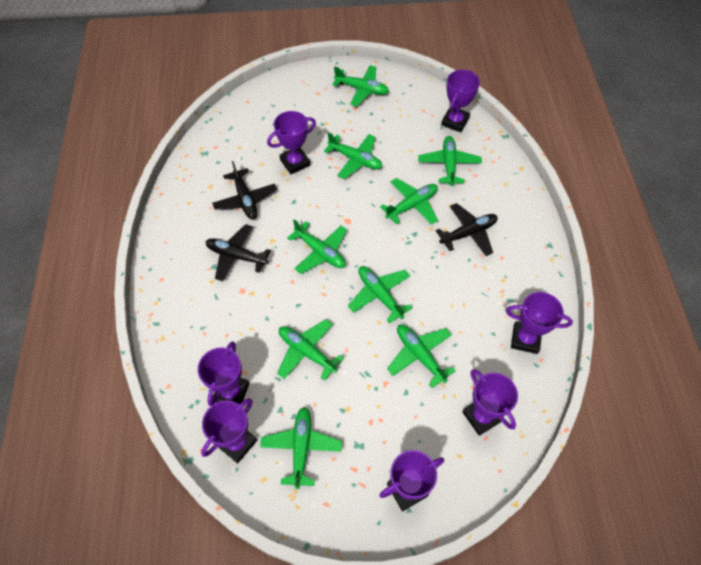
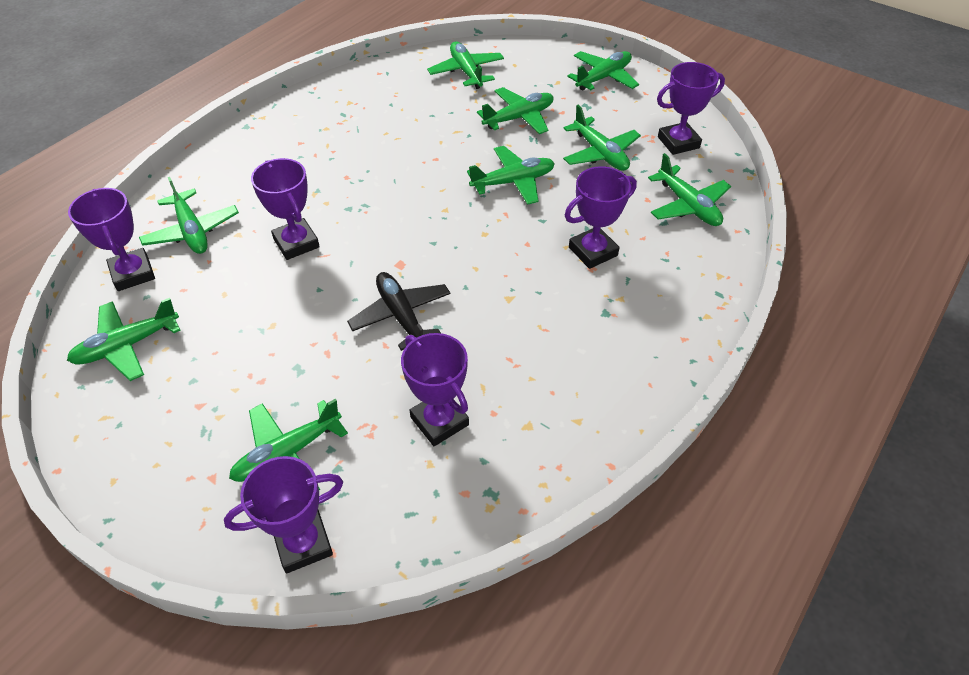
black plane: 3 -> 1
purple trophy: 7 -> 6

